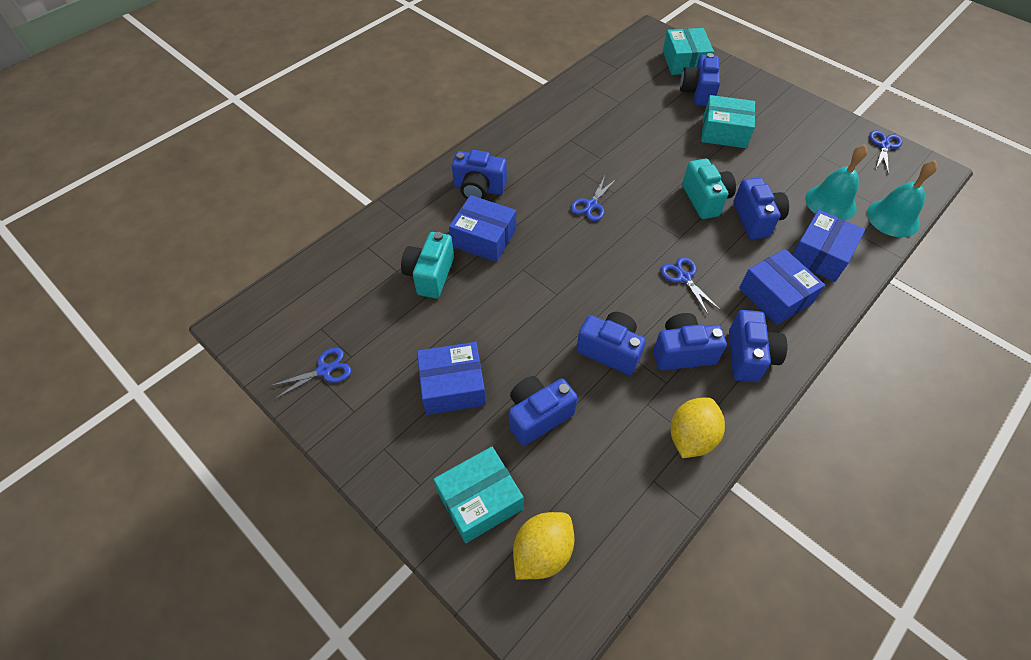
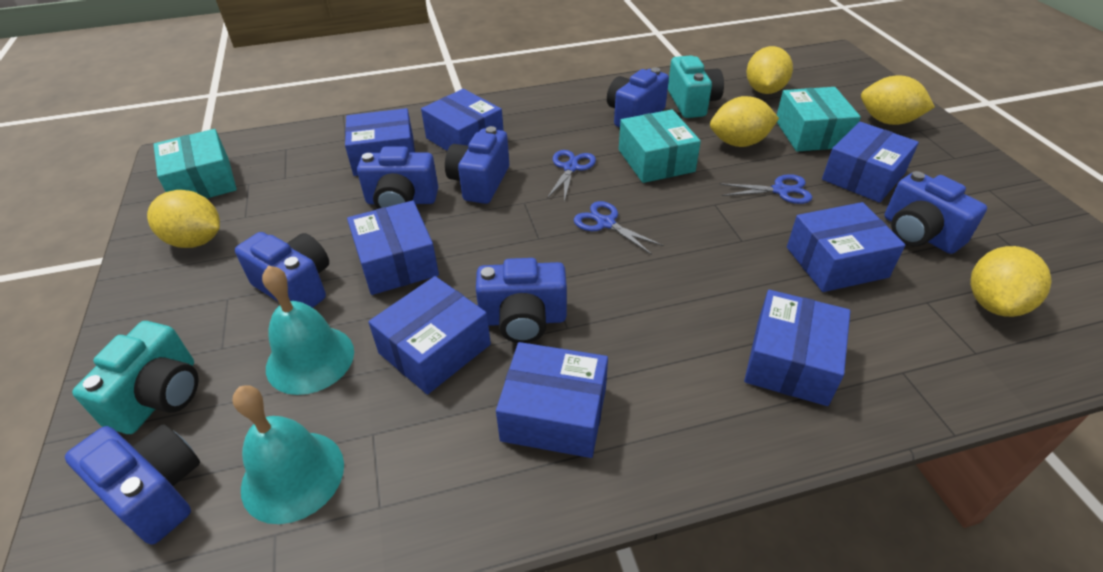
blue box: 4 -> 8
blue scissors: 4 -> 3
yellow lemon: 2 -> 5

